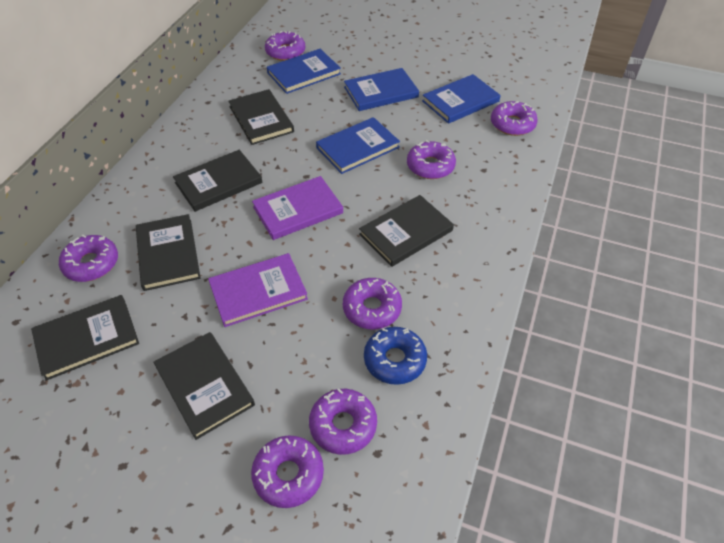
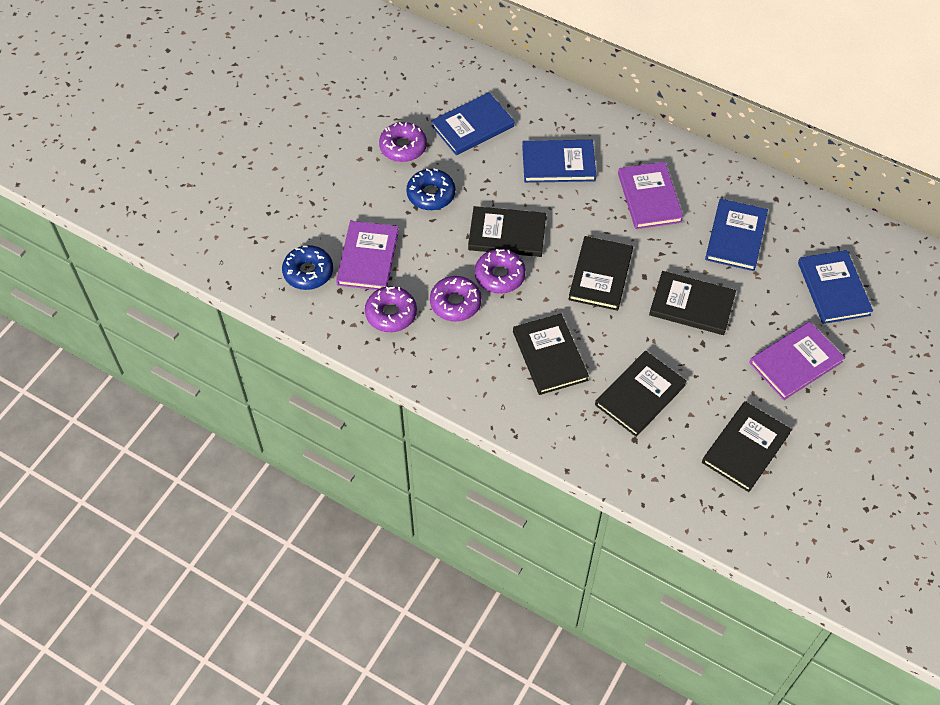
blue donut: 1 -> 2
purple book: 2 -> 3
purple donut: 7 -> 4

